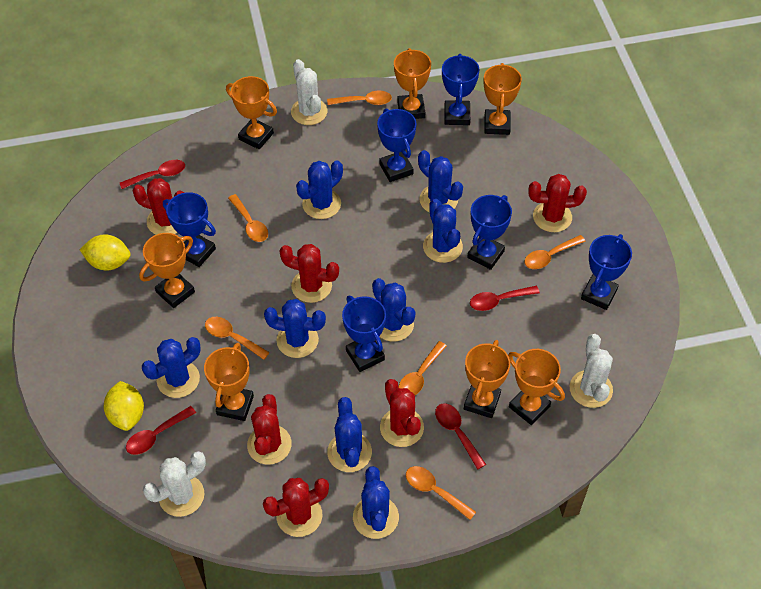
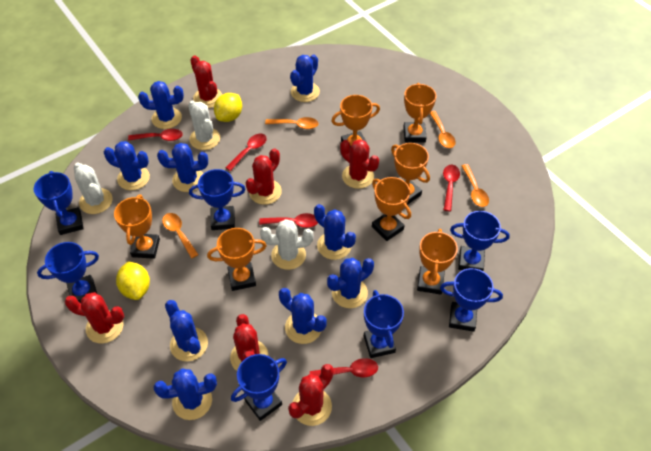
blue cactus: 8 -> 9
blue trophy: 6 -> 7
orange spoon: 6 -> 4
red spoon: 4 -> 5

